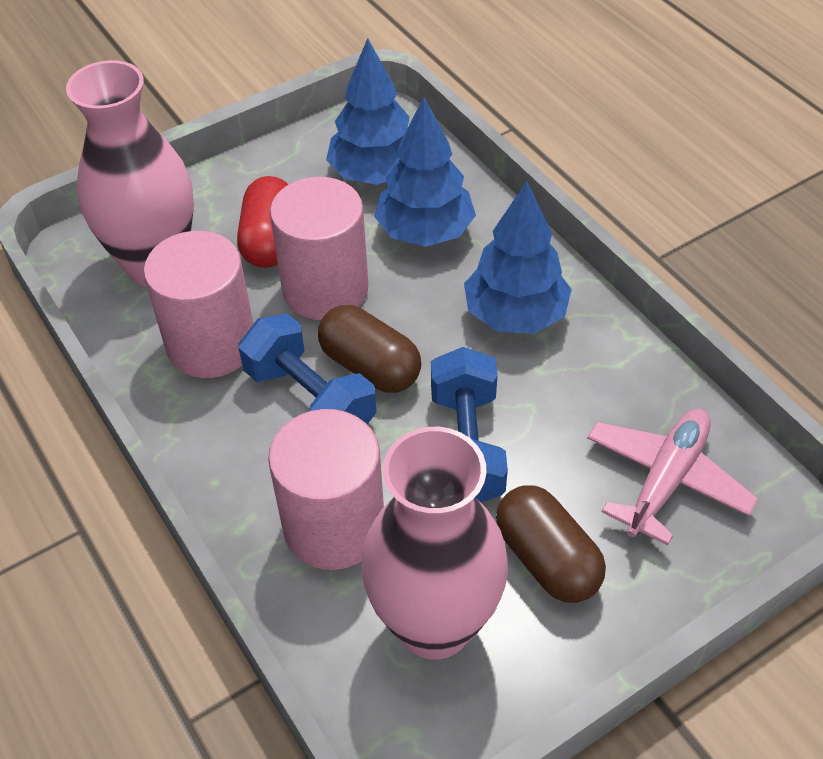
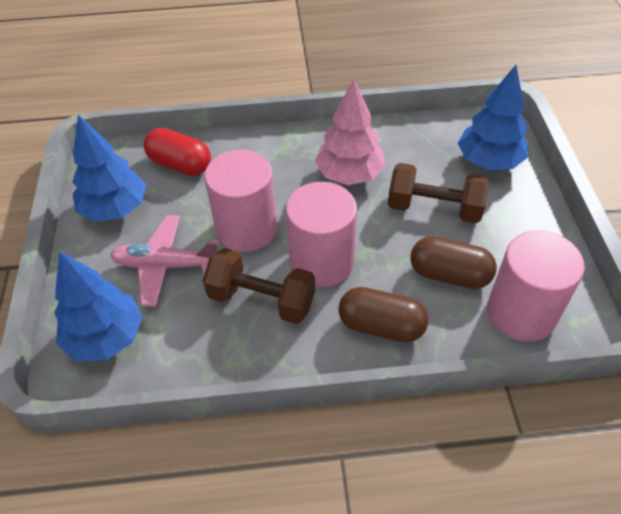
blue dumbbell: 2 -> 0
brown dumbbell: 0 -> 2
pink tree: 0 -> 1
pink vase: 2 -> 0

